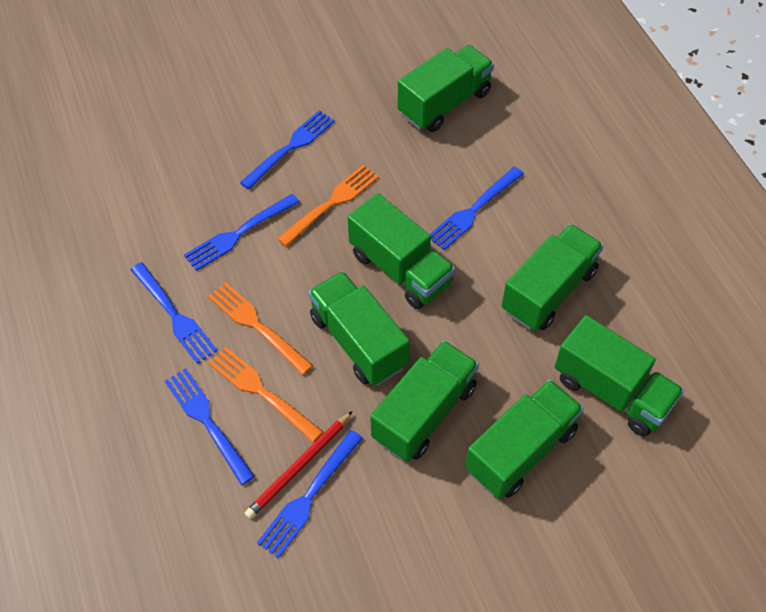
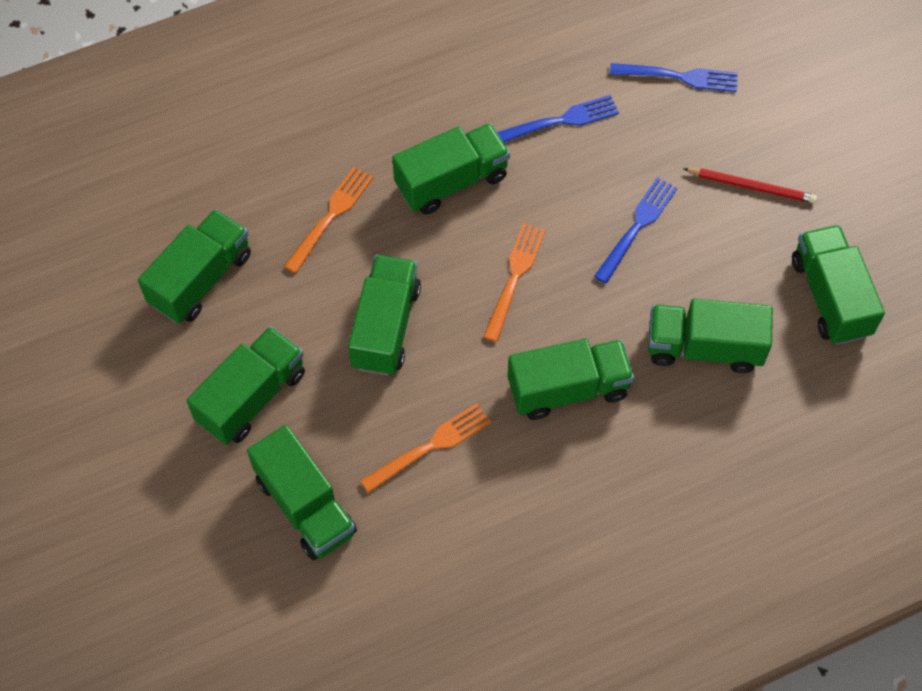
blue fork: 6 -> 3
green truck: 7 -> 8

